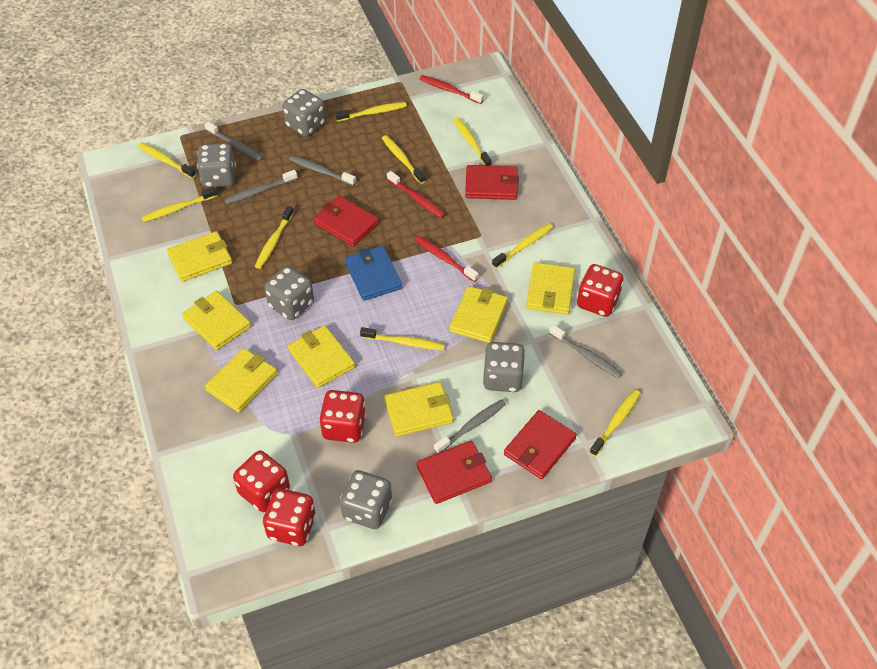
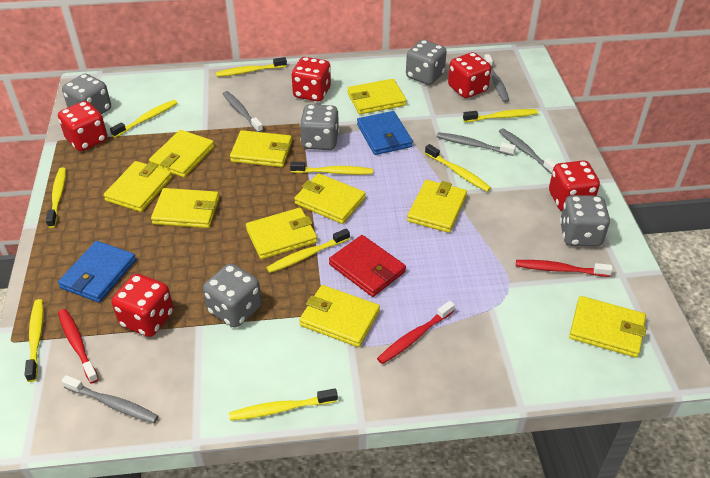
blue wallet: 1 -> 2
red dice: 4 -> 5
red wallet: 4 -> 1
yellow wallet: 7 -> 10

